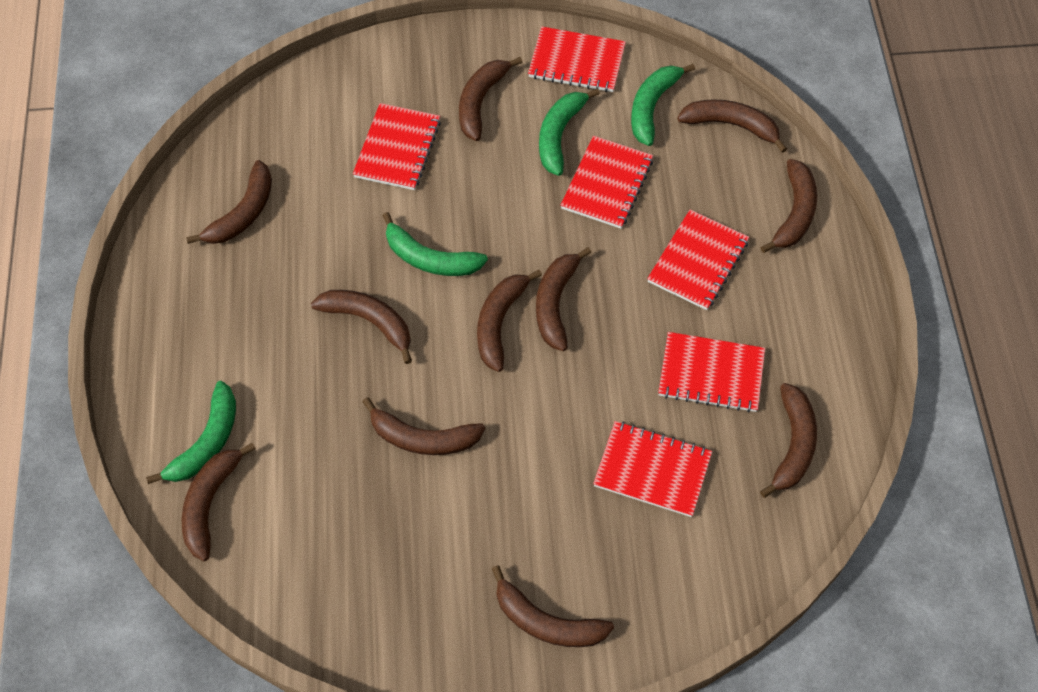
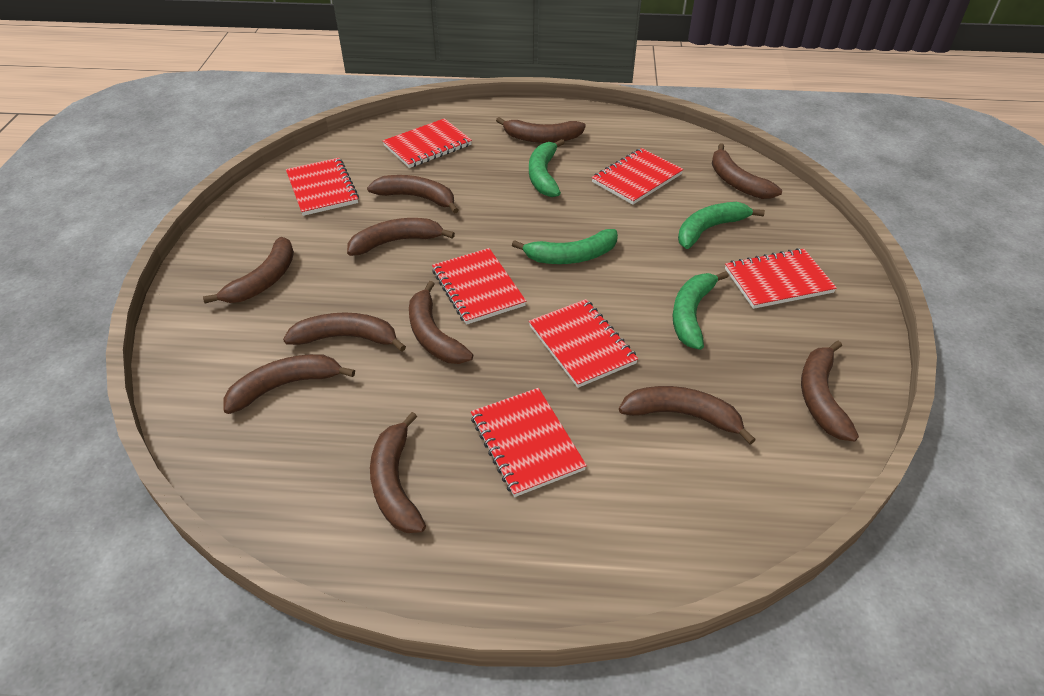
red notebook: 6 -> 7

